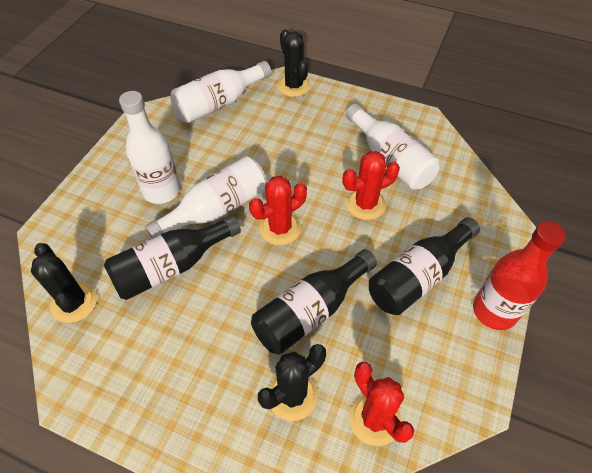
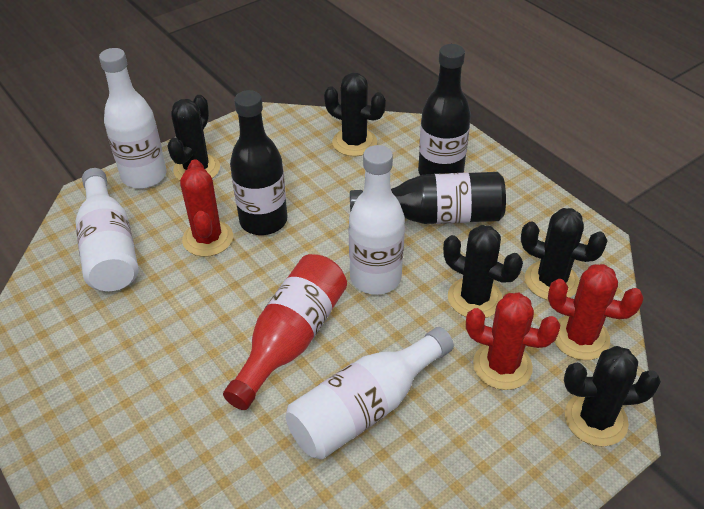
black cactus: 3 -> 5

